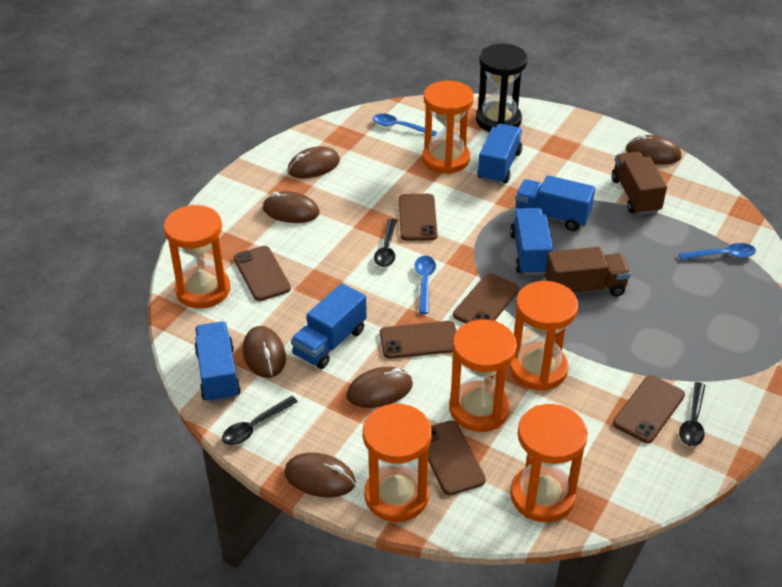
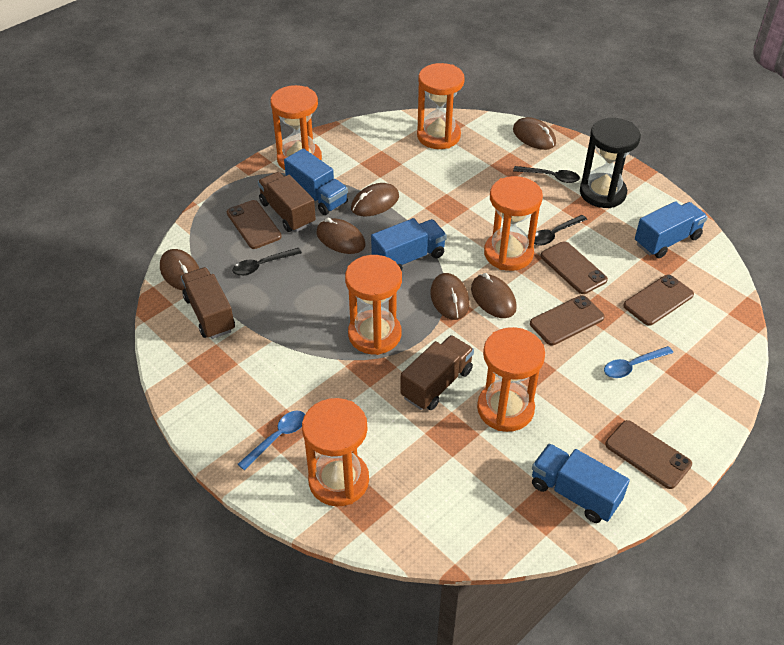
blue spoon: 3 -> 2
blue truck: 5 -> 4
brown phone: 6 -> 5
brown truck: 2 -> 3

